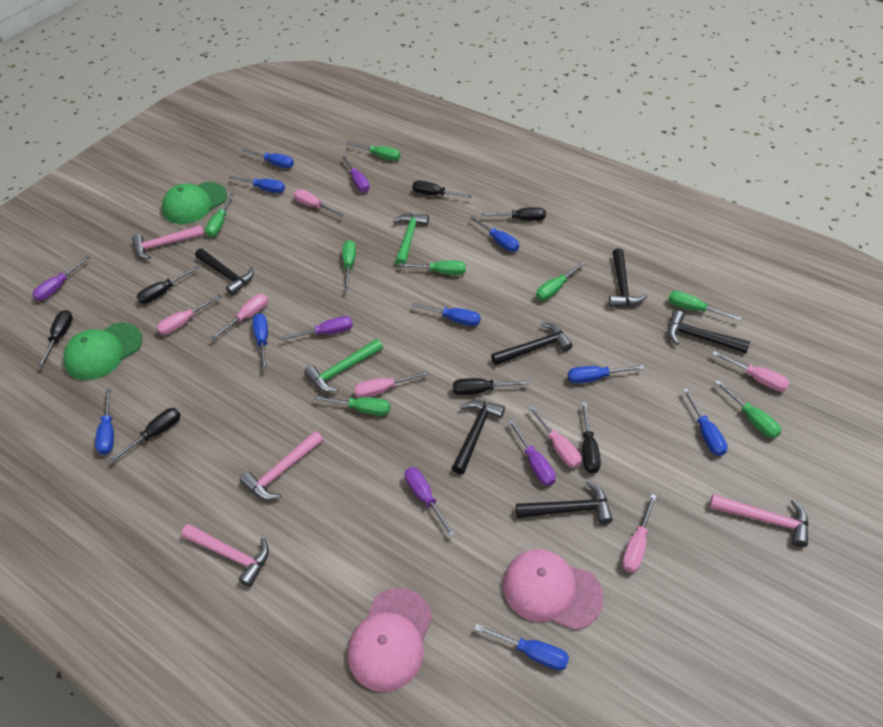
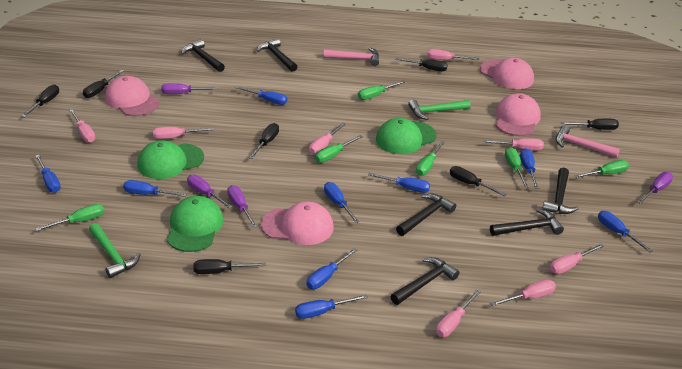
green cap: 2 -> 3
green screwdriver: 8 -> 6
pink cap: 2 -> 4
pink hammer: 4 -> 2
pink screwdriver: 7 -> 8
purple screwdriver: 5 -> 4

